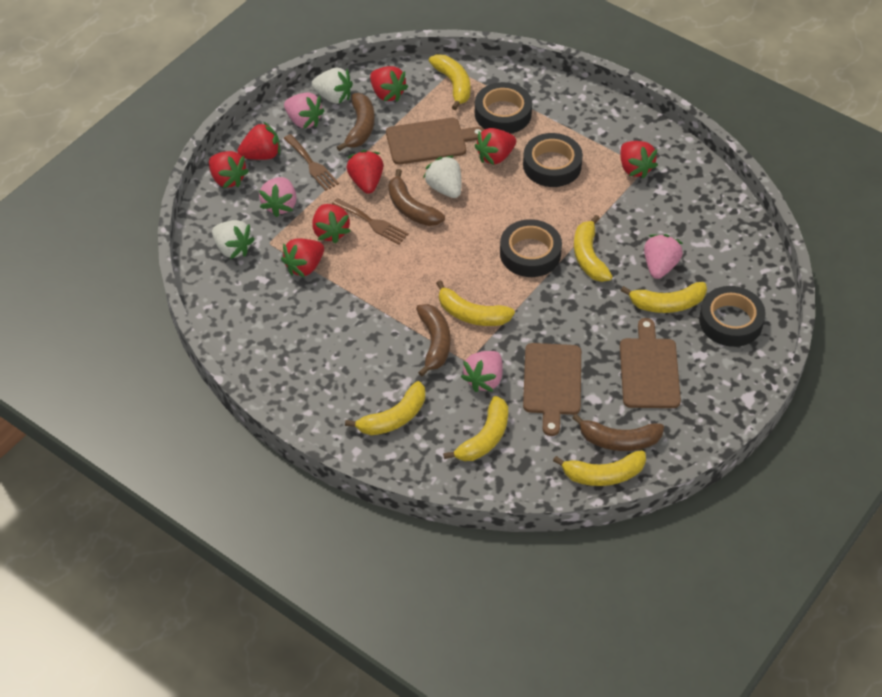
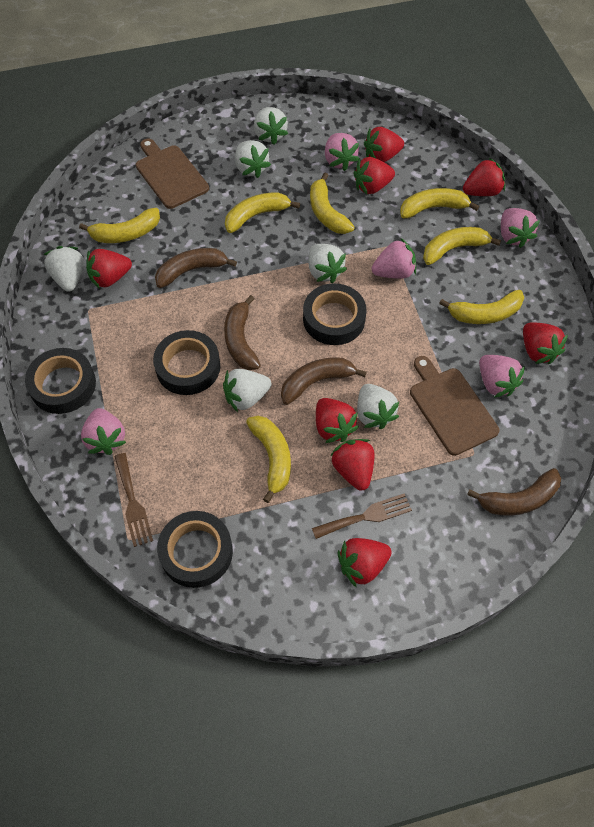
brown cutting board: 3 -> 2
pink strawberry: 4 -> 5
white strawberry: 3 -> 6

